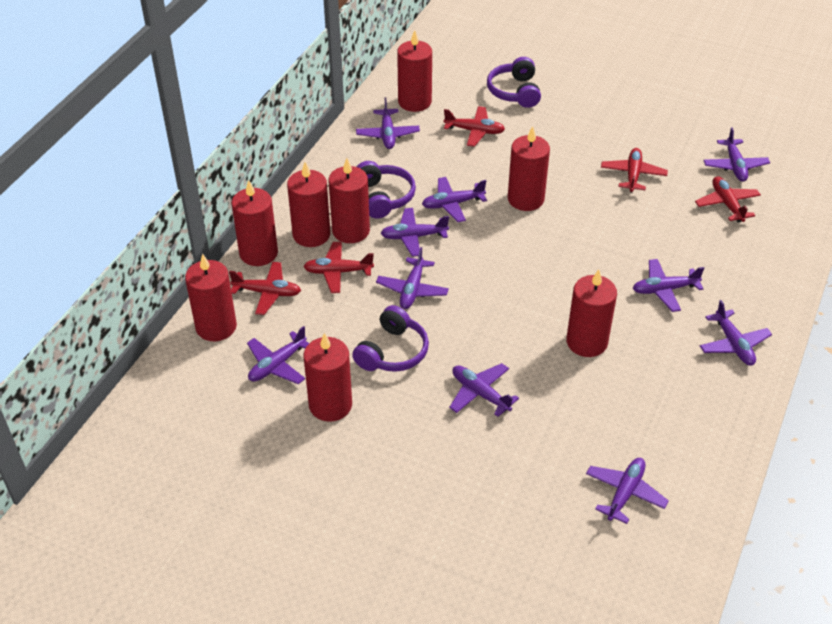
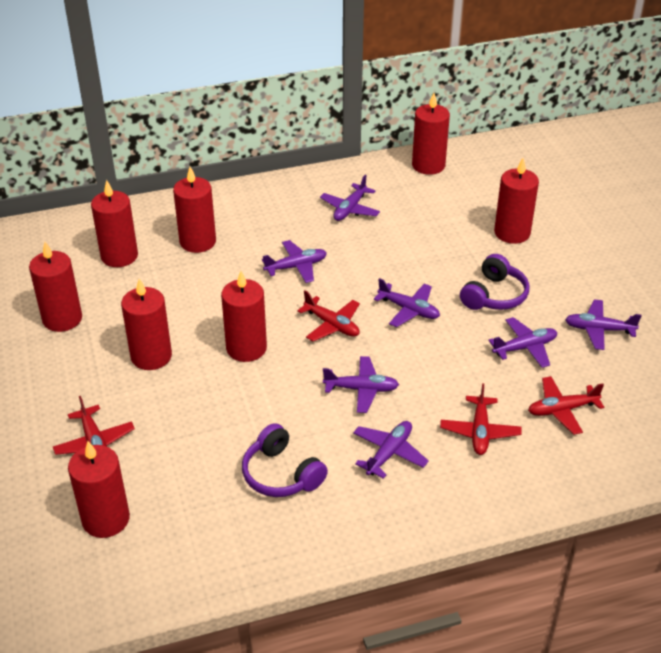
purple headphones: 3 -> 2
purple plane: 10 -> 7
red plane: 5 -> 4

